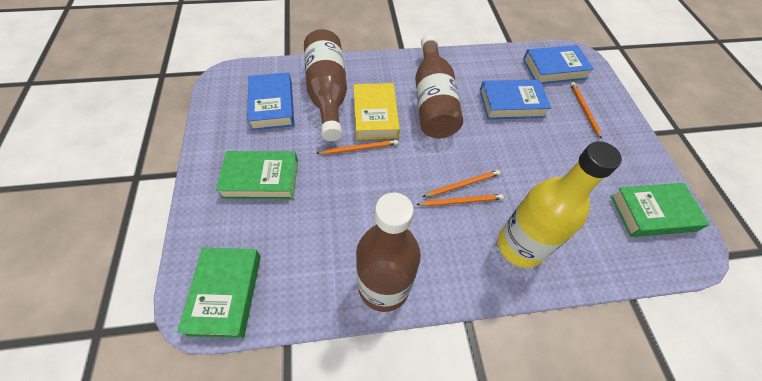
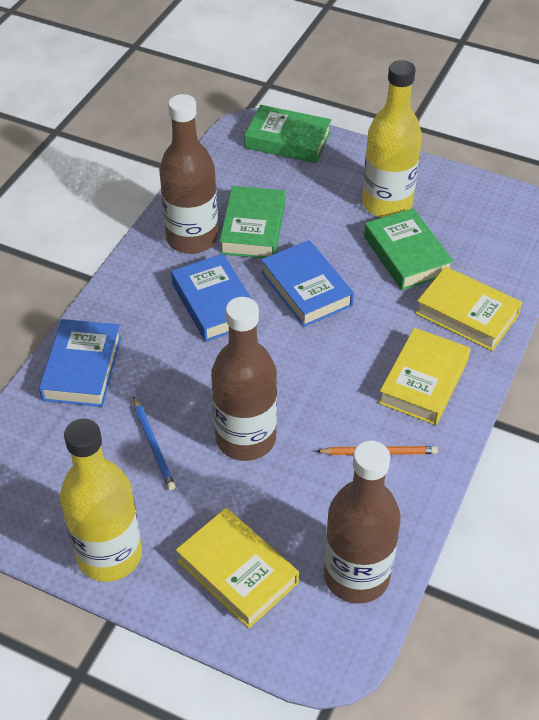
blue pencil: 0 -> 1
orange pencil: 4 -> 1
yellow book: 1 -> 3
yellow bottle: 1 -> 2

